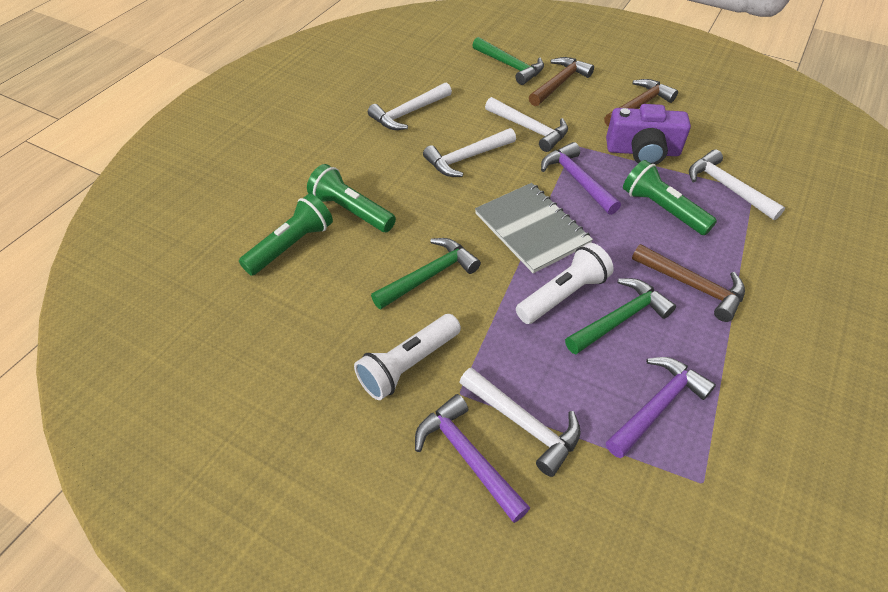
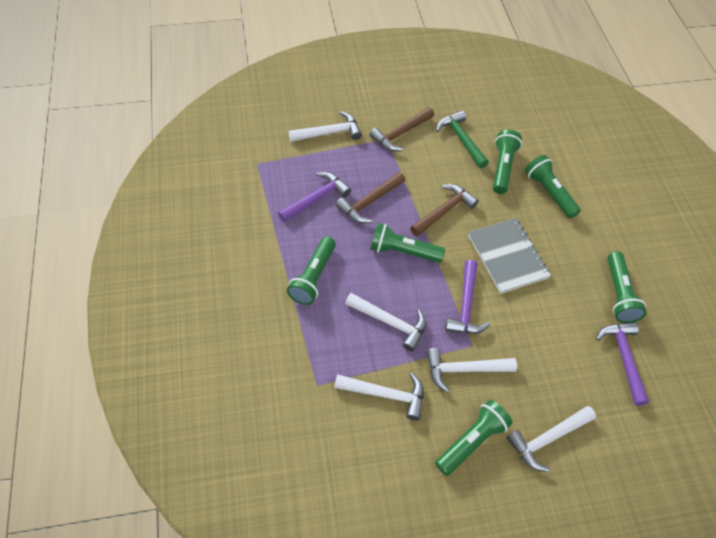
green flashlight: 3 -> 6
green hammer: 3 -> 1
purple camera: 1 -> 0
white flashlight: 2 -> 0

